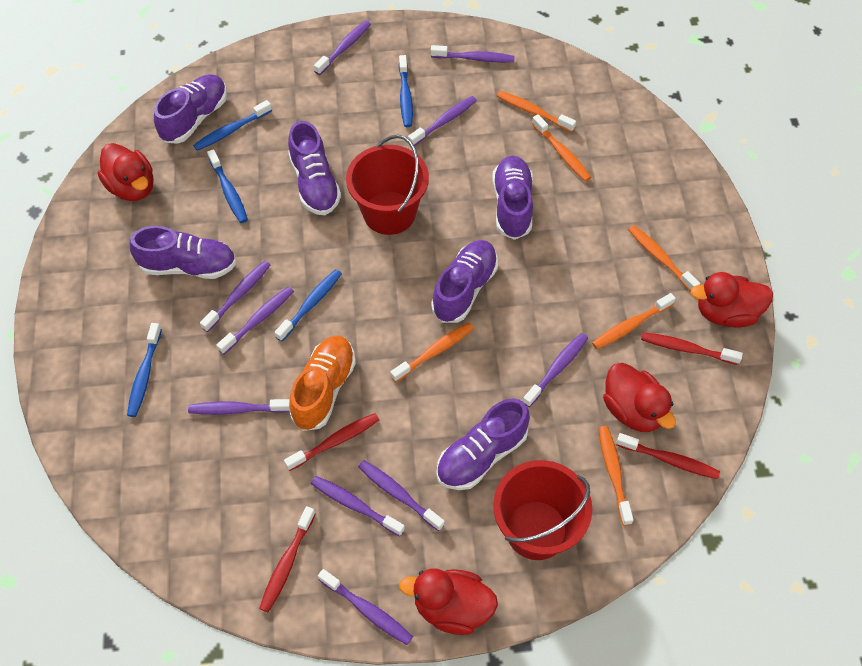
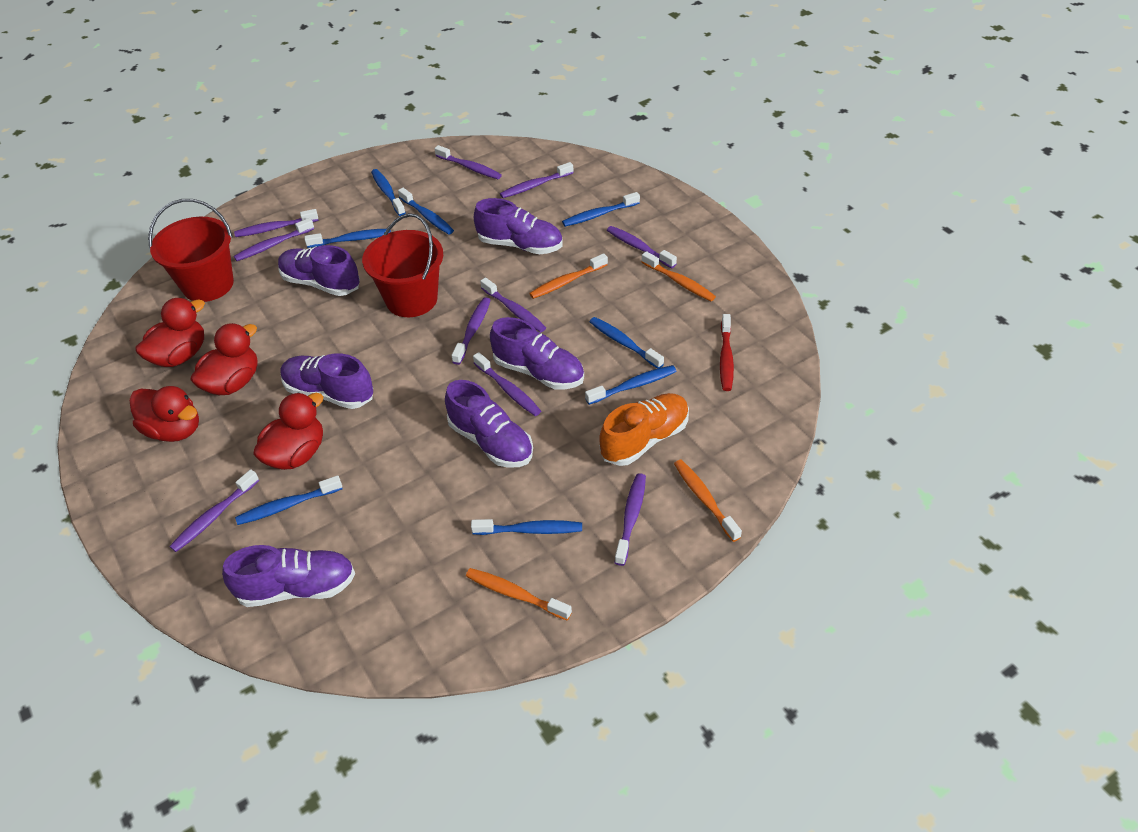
blue toothbrush: 5 -> 8
orange toothbrush: 6 -> 4
red toothbrush: 4 -> 1

